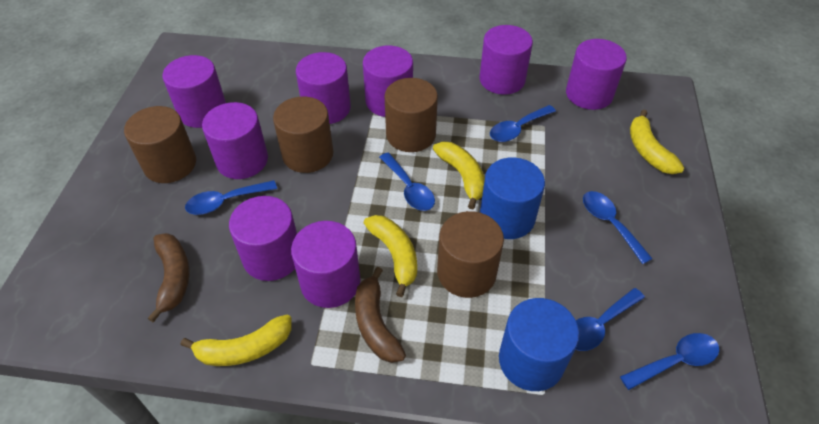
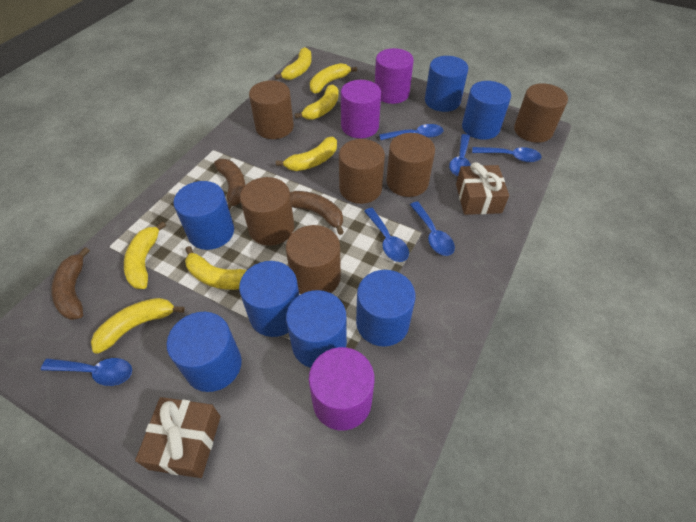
blue cylinder: 2 -> 7
brown banana: 2 -> 3
brown cylinder: 4 -> 6
brown gift: 0 -> 2
purple cylinder: 8 -> 3
yellow banana: 4 -> 7

